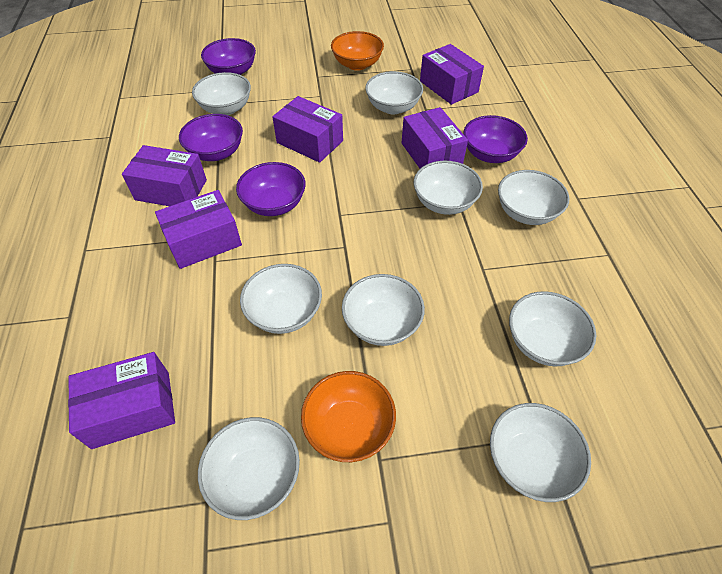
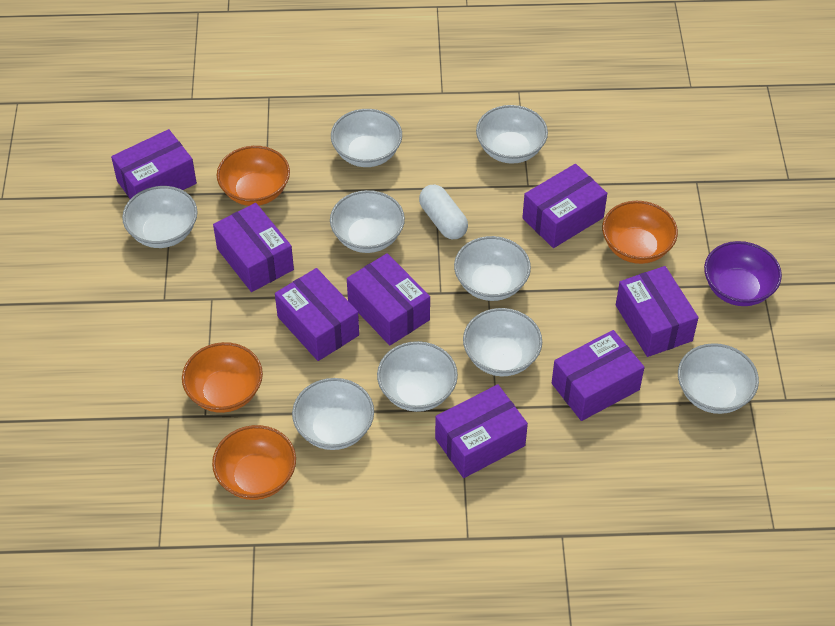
orange bowl: 2 -> 4
purple bowl: 4 -> 1
purple box: 6 -> 8
white capsule: 0 -> 1

